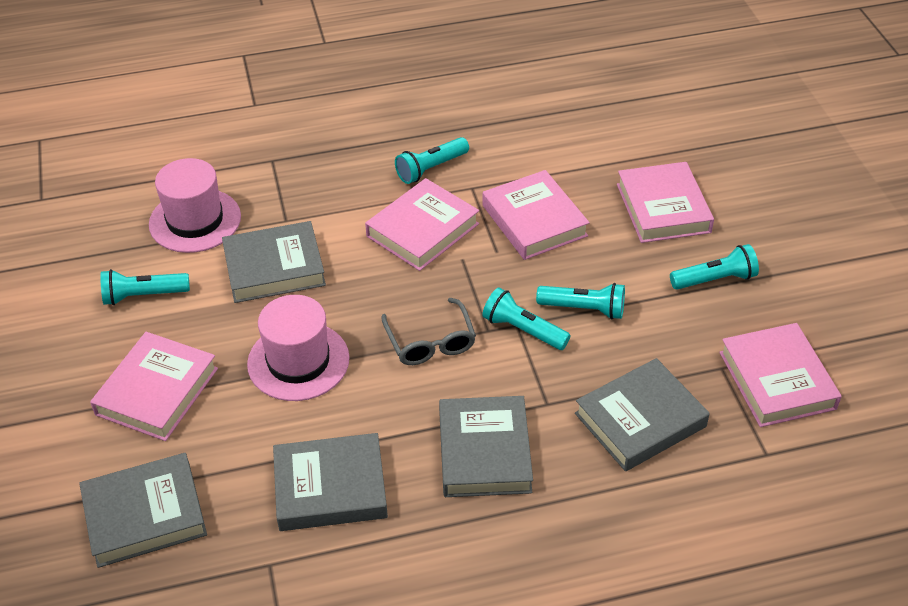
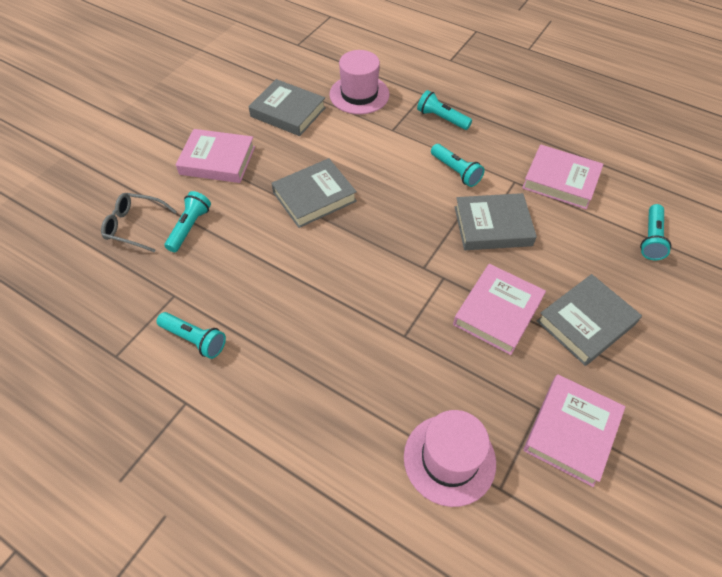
grey book: 5 -> 4
pink book: 5 -> 4

